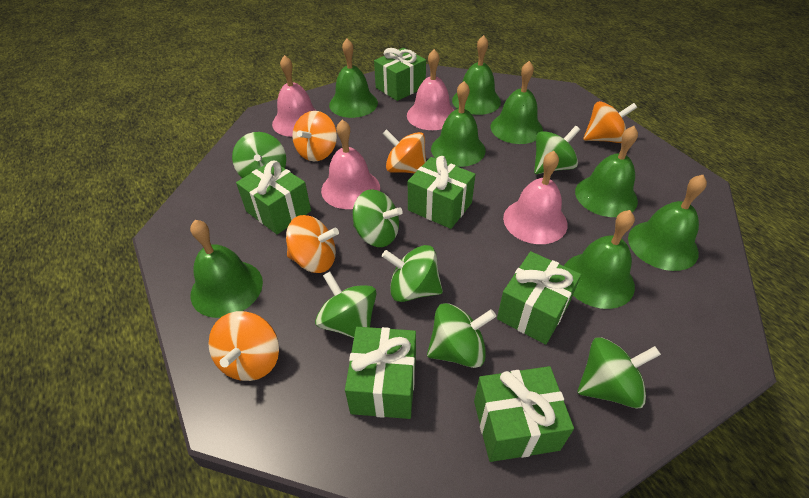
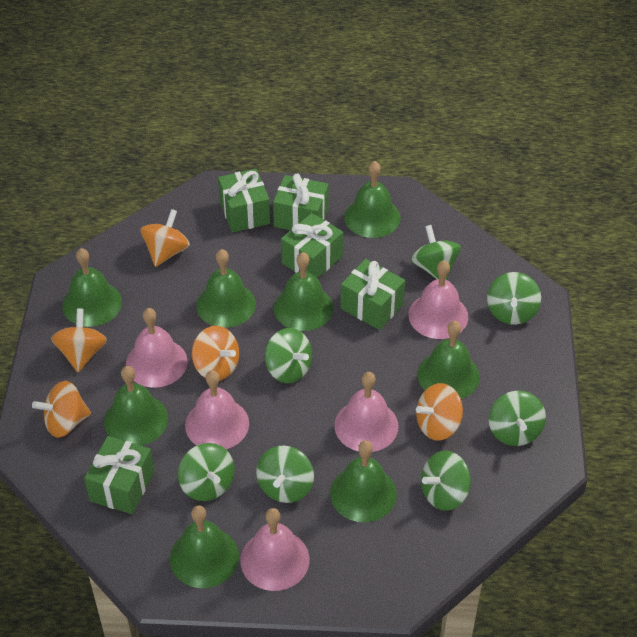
green gift: 6 -> 5
pink bell: 4 -> 5

